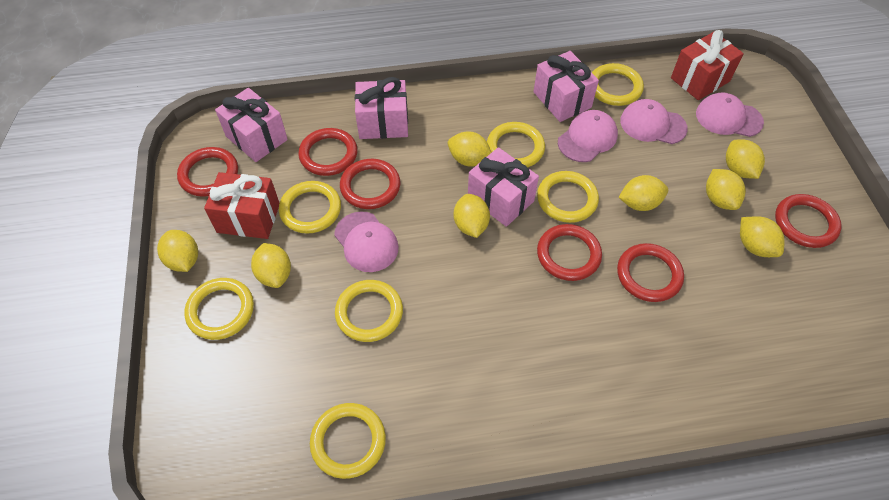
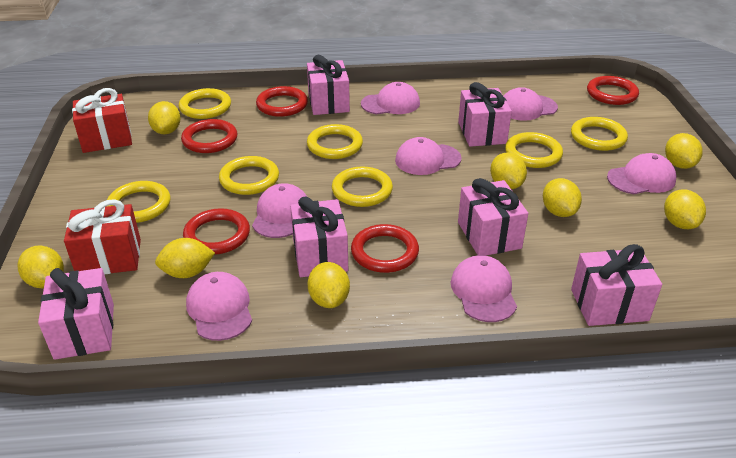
pink cap: 4 -> 7
pink gift: 4 -> 6
red ring: 6 -> 5

